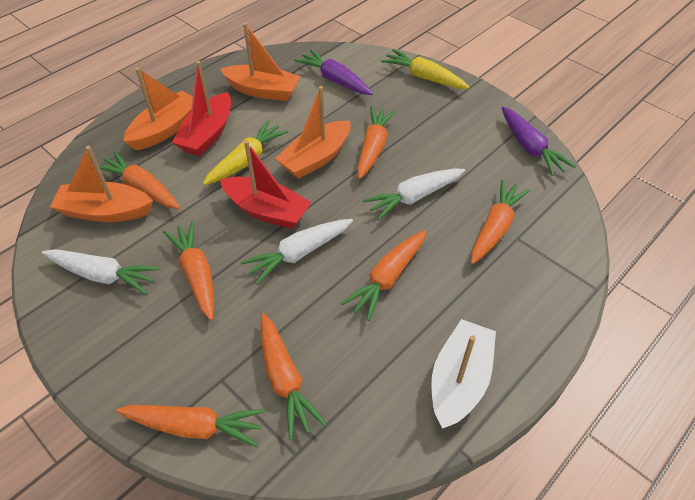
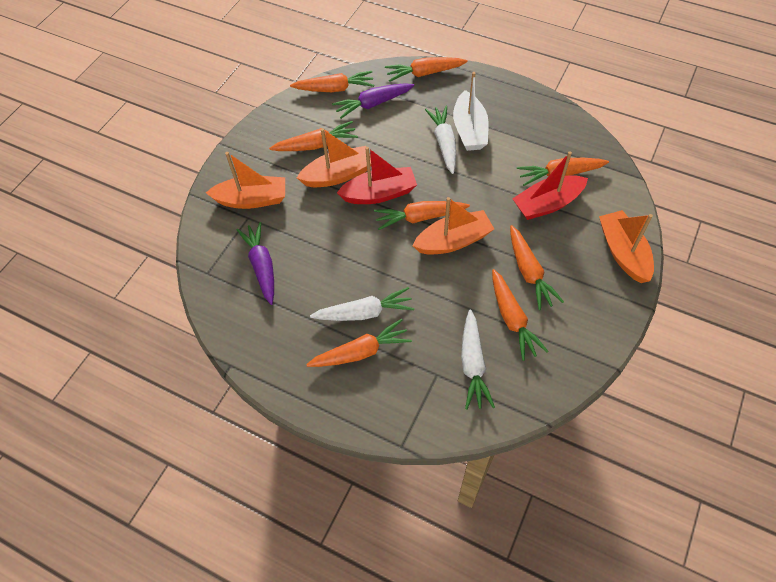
orange carrot: 7 -> 8
yellow carrot: 2 -> 0

